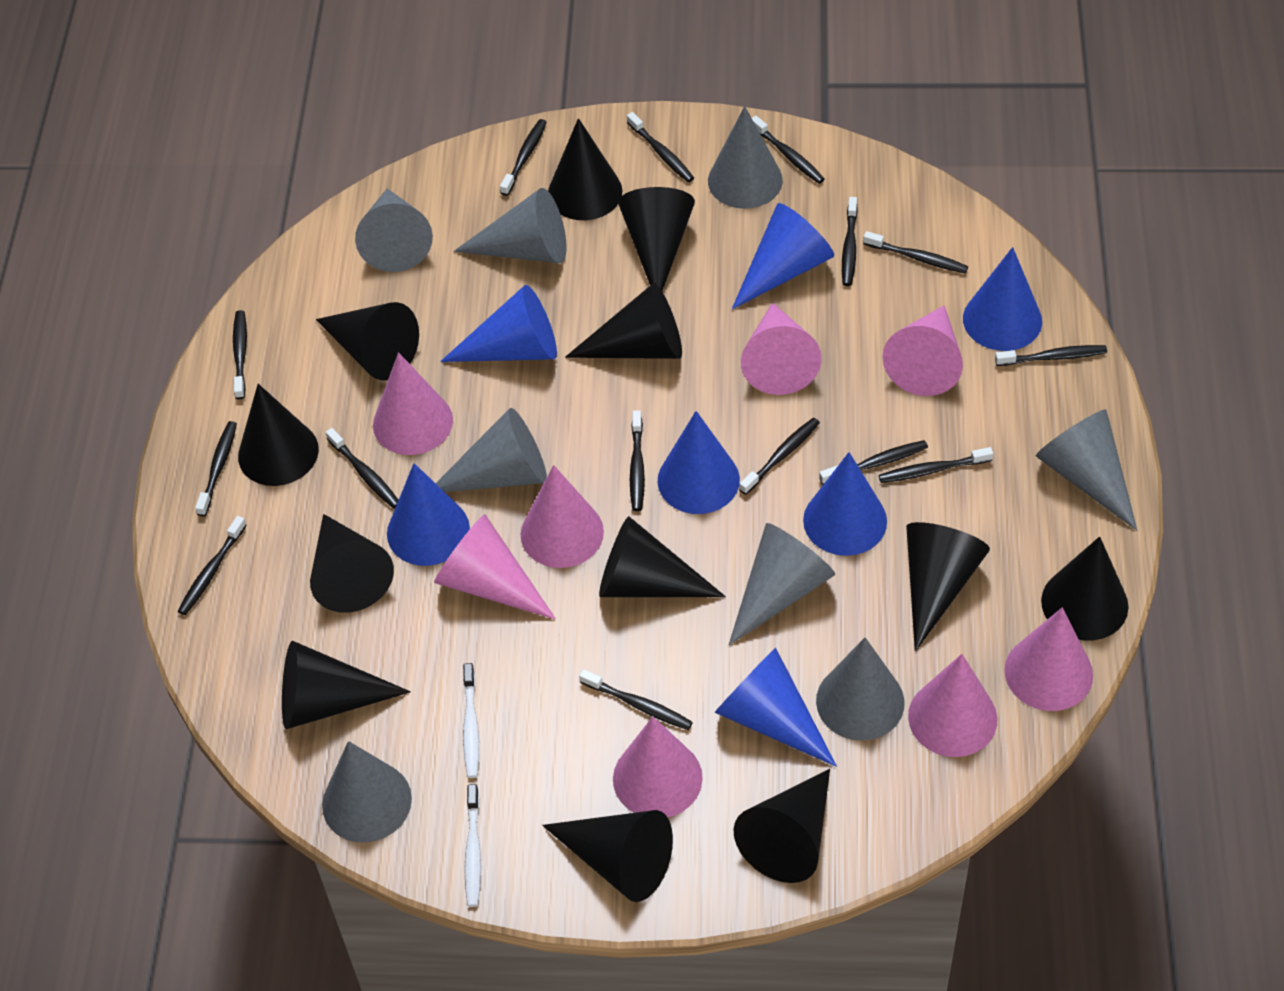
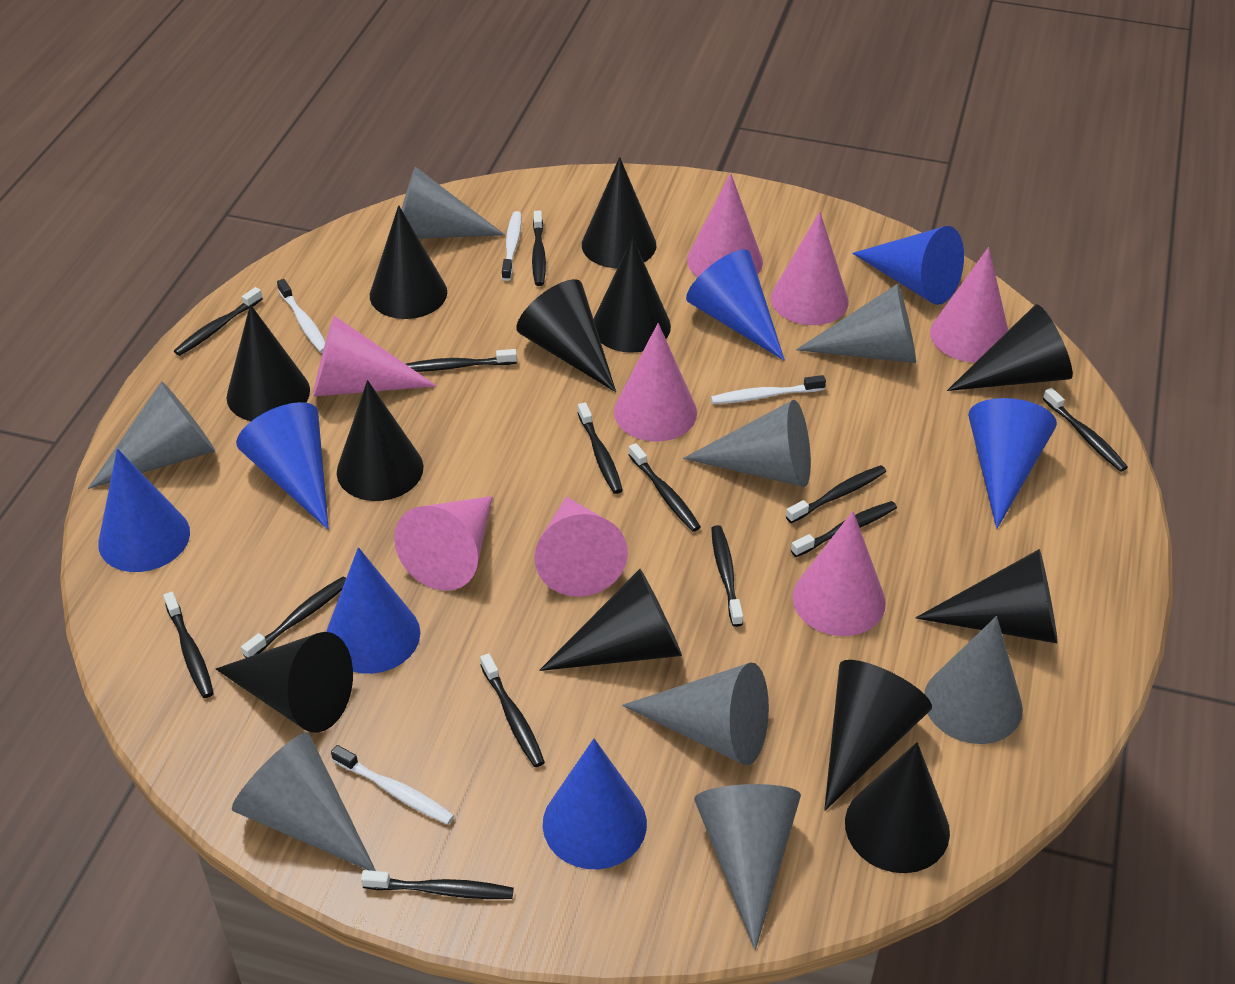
black toothbrush: 15 -> 13
white toothbrush: 2 -> 4

